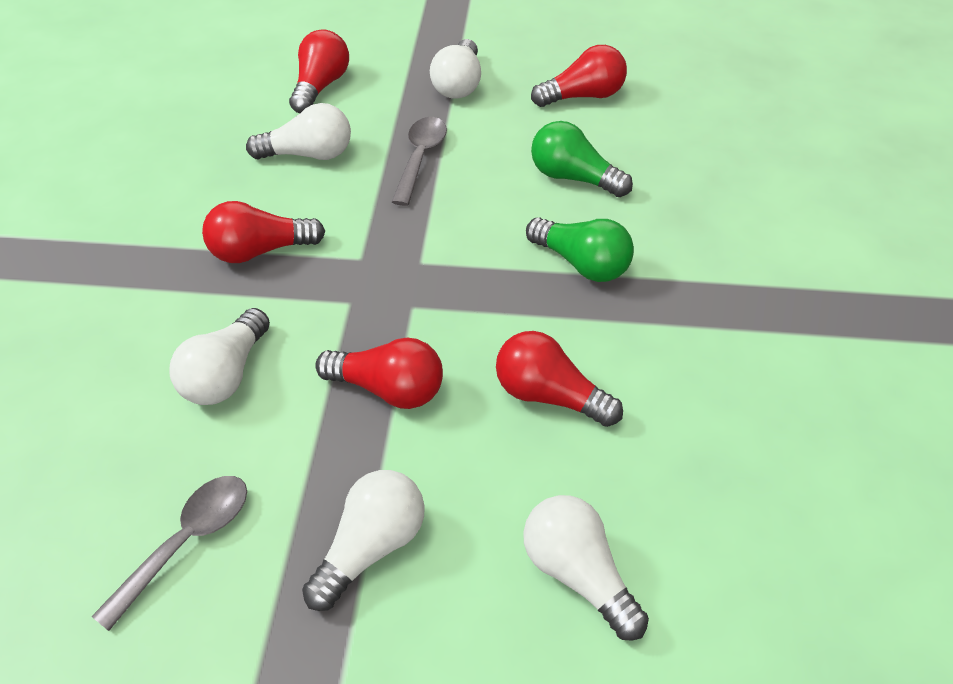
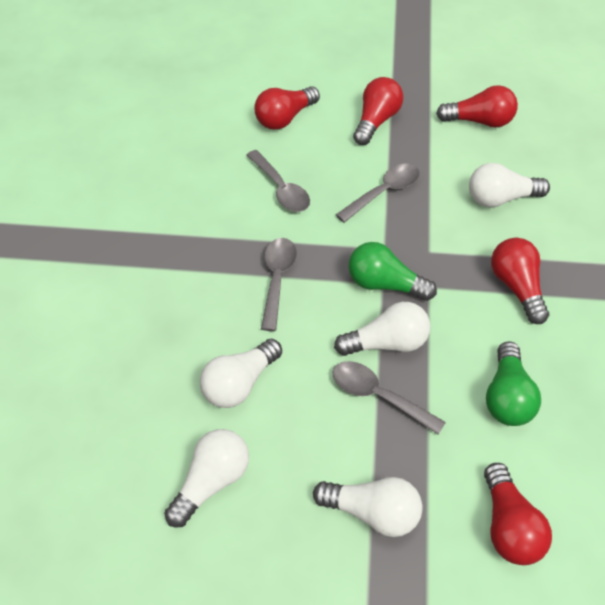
grey spoon: 2 -> 4

